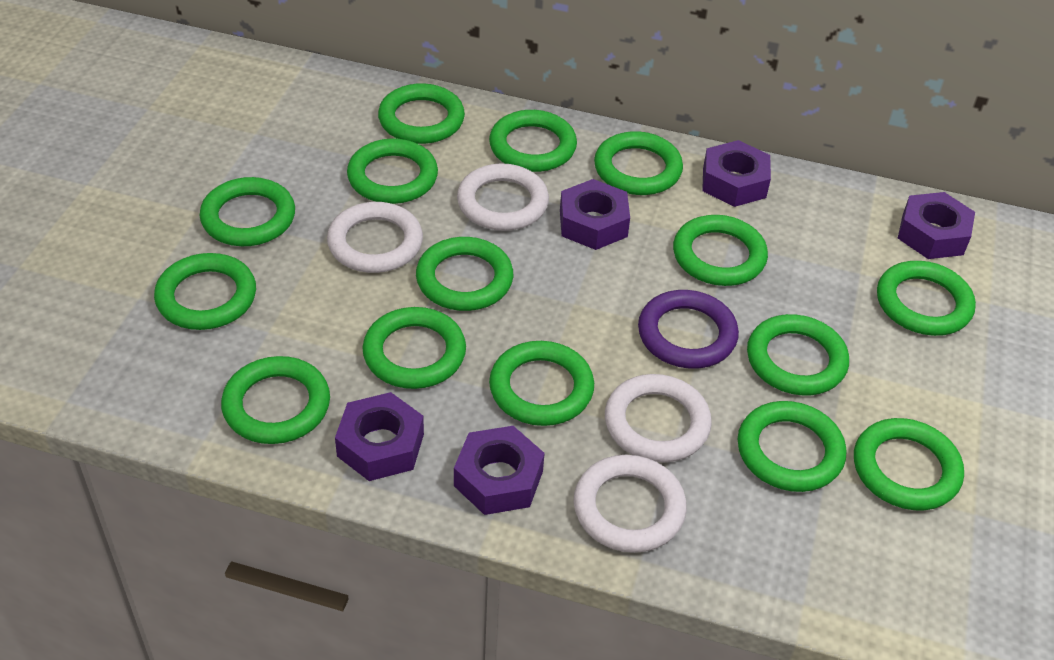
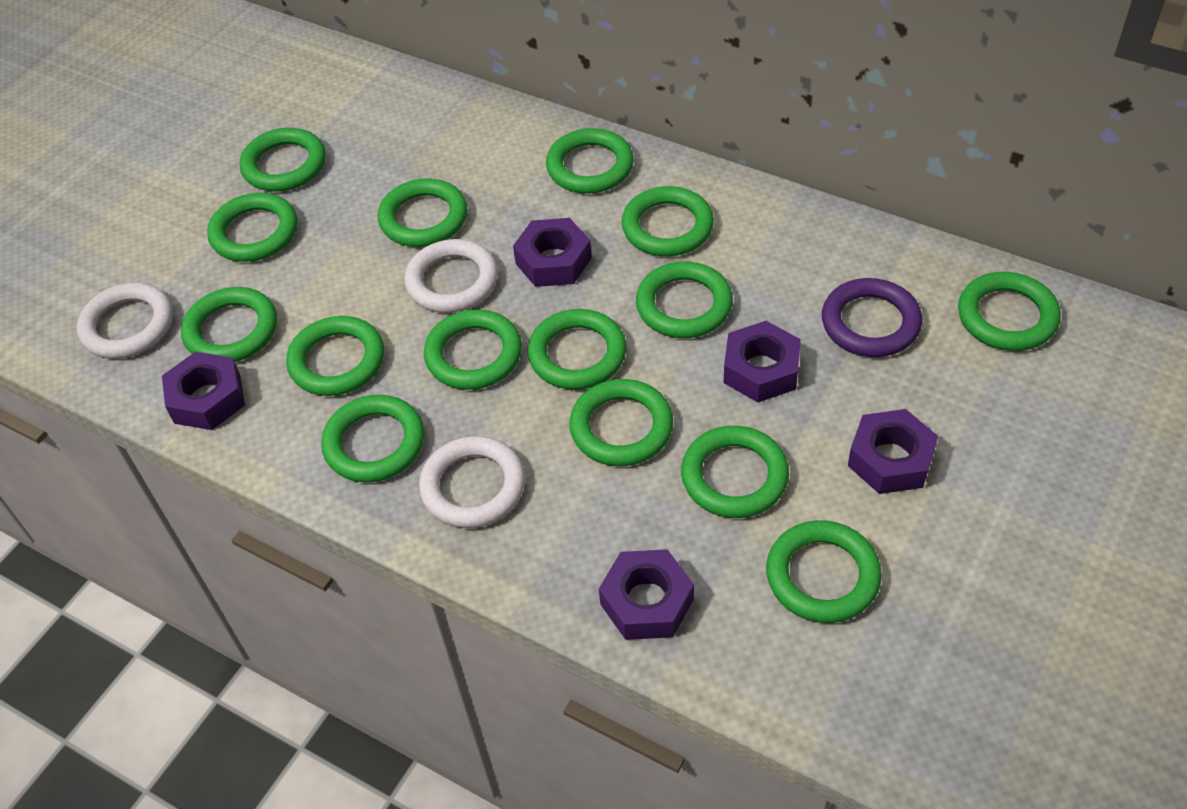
white ring: 4 -> 3

